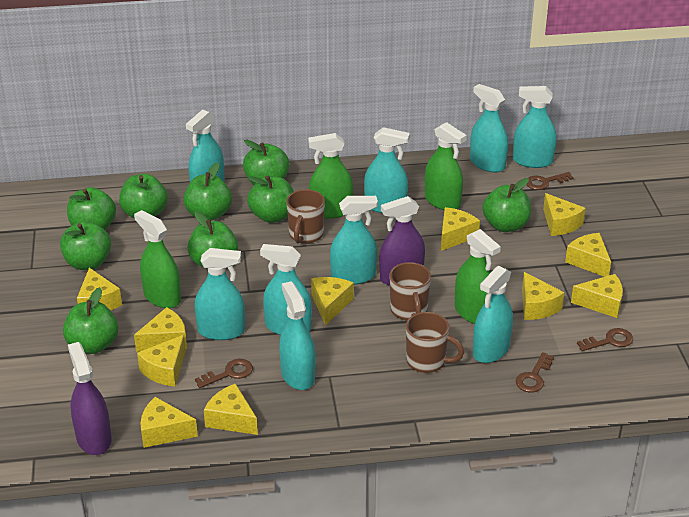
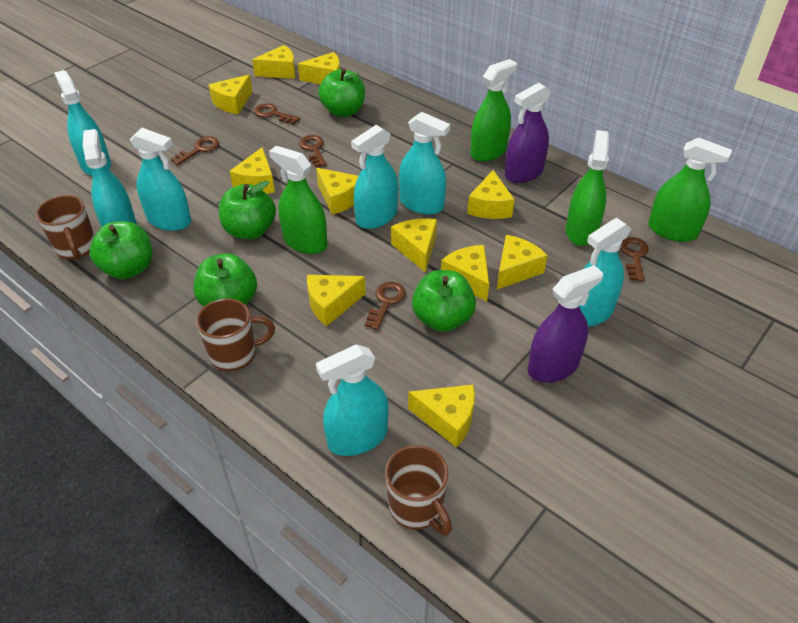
brown key: 4 -> 5
green apple: 9 -> 5
turquoise spray bottle: 9 -> 7

